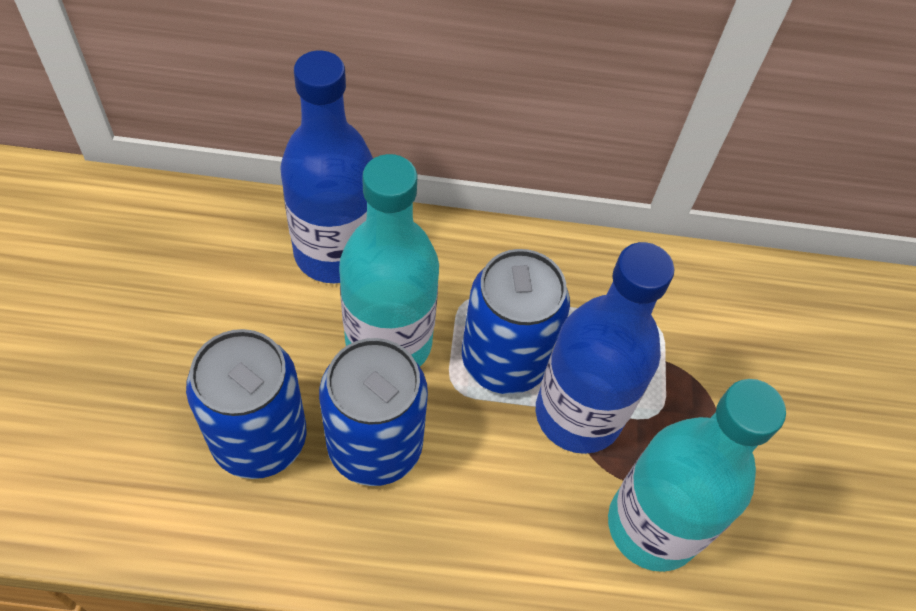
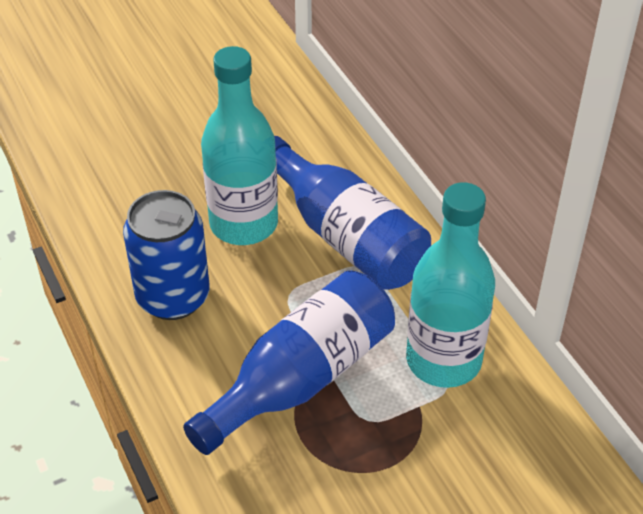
blue can: 3 -> 1

